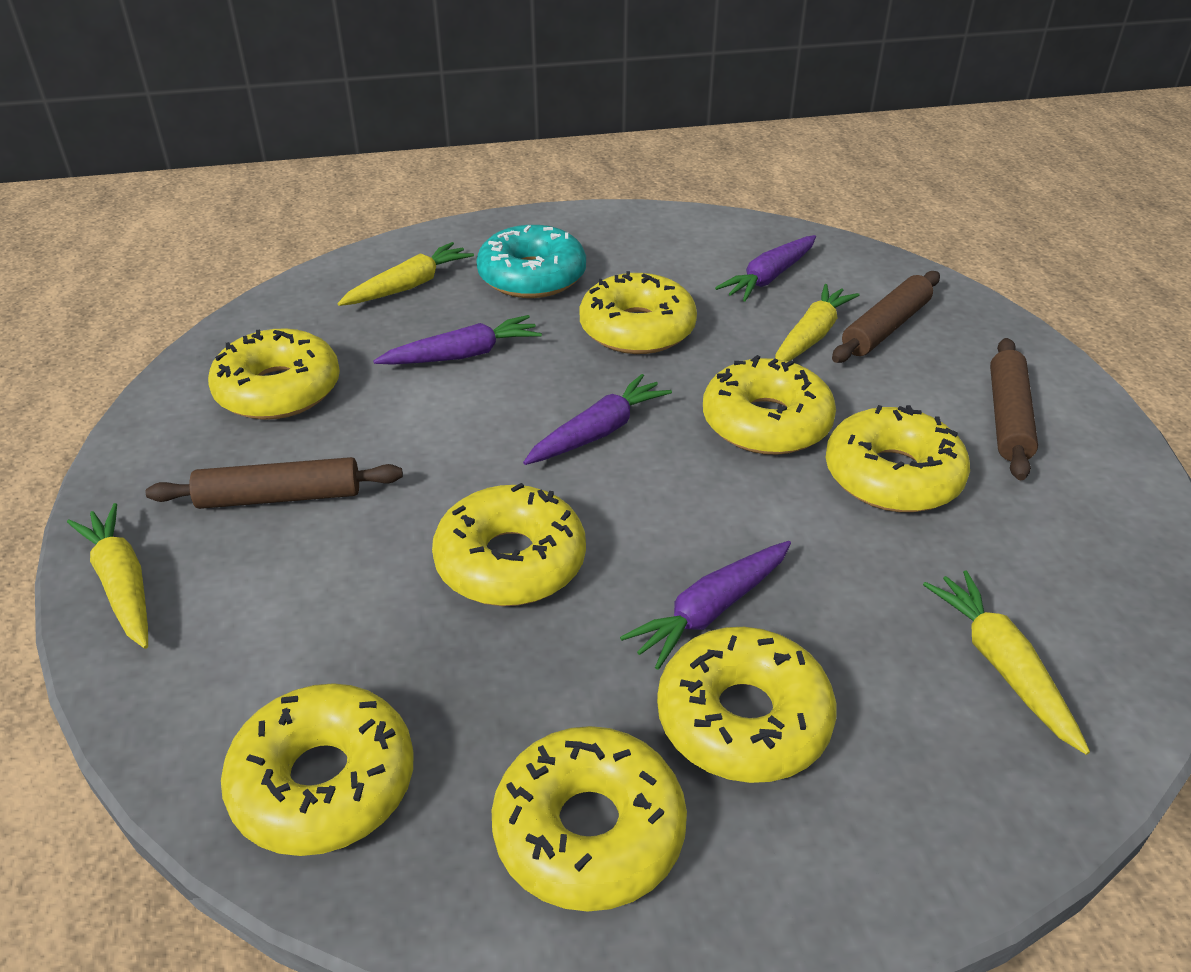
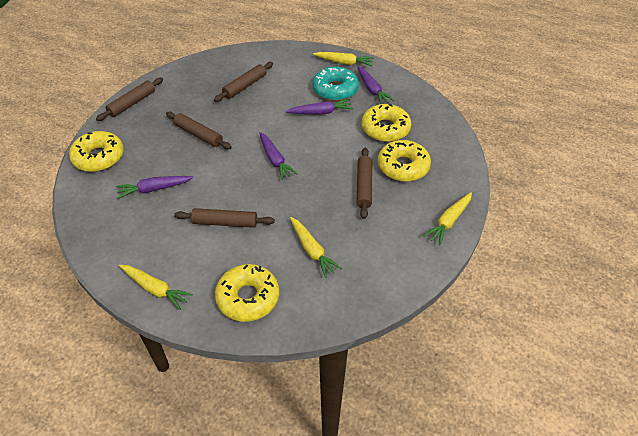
brown rolling pin: 3 -> 5
yellow donut: 8 -> 4

